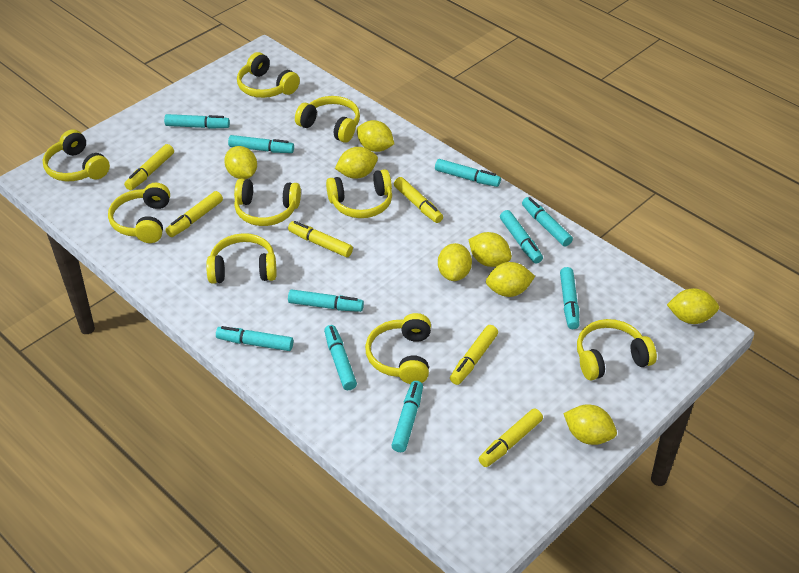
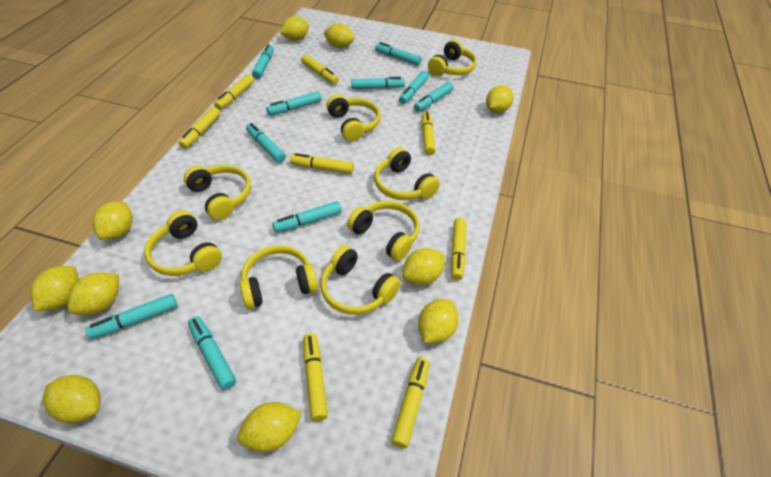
yellow headphones: 9 -> 8
yellow lemon: 8 -> 10
yellow marker: 6 -> 8

